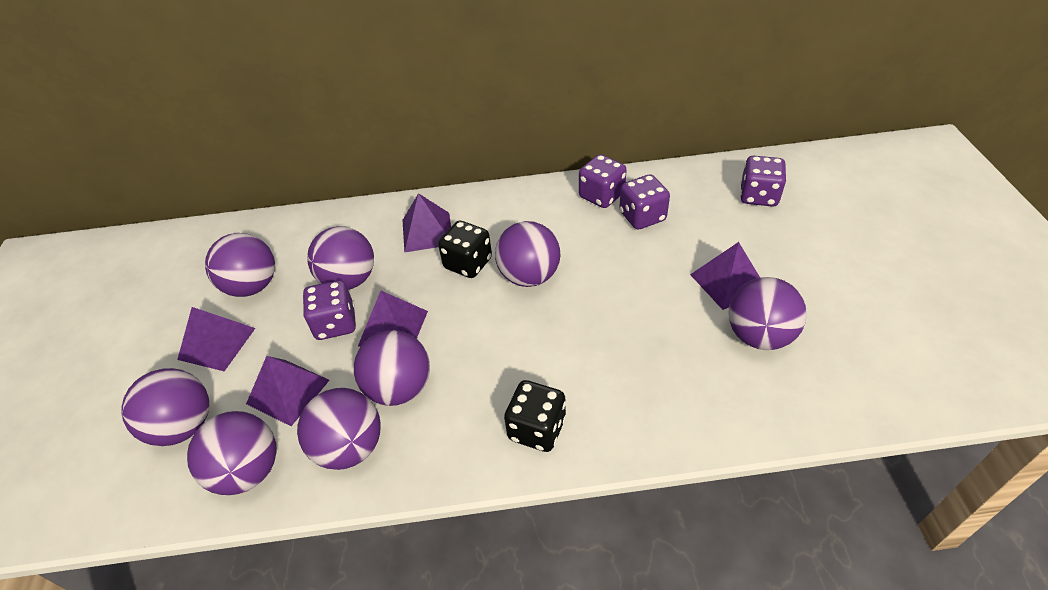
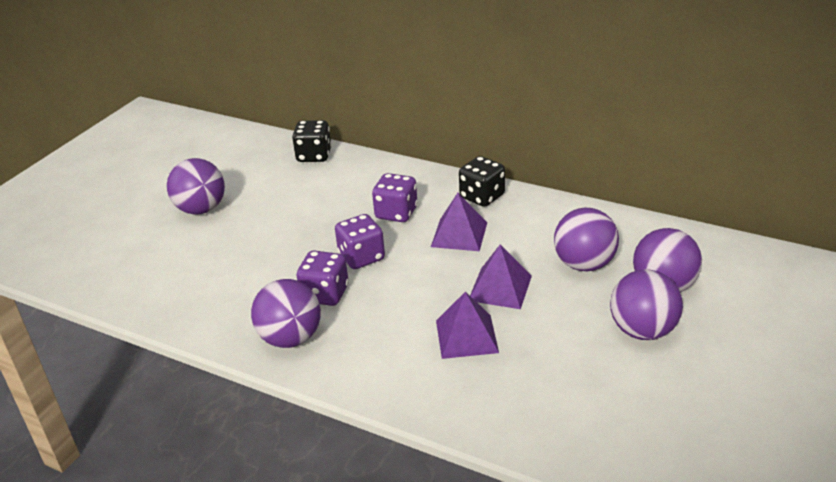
purple ball: 8 -> 5
purple dice: 4 -> 3
purple pyramid: 5 -> 3

